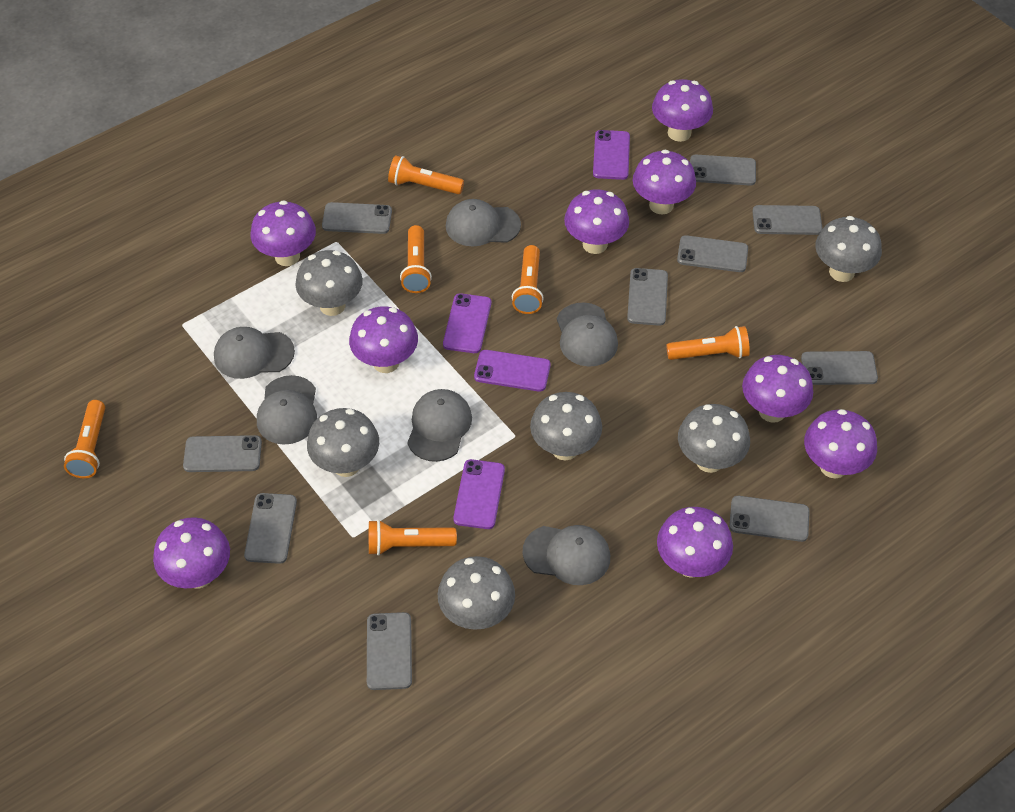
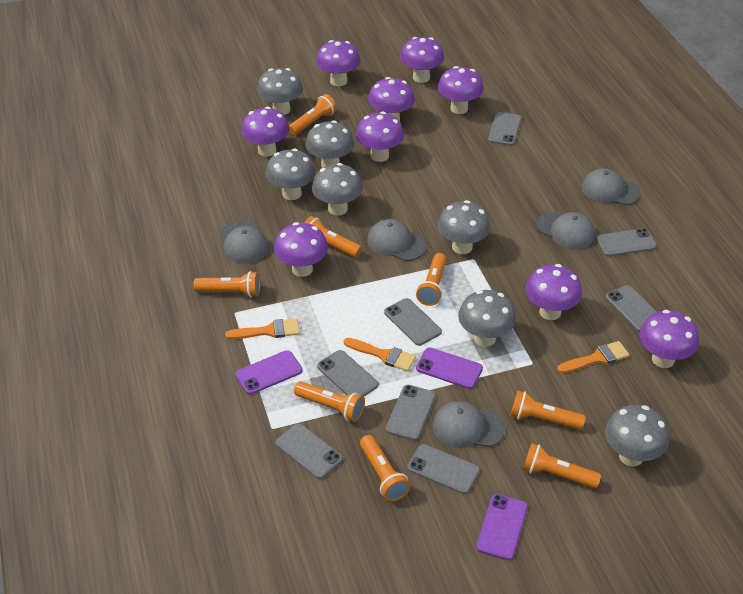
grey cap: 6 -> 5
grey mushroom: 6 -> 7
grey phone: 10 -> 8
orange brush: 0 -> 3
orange flashlight: 6 -> 8
purple phone: 4 -> 3

